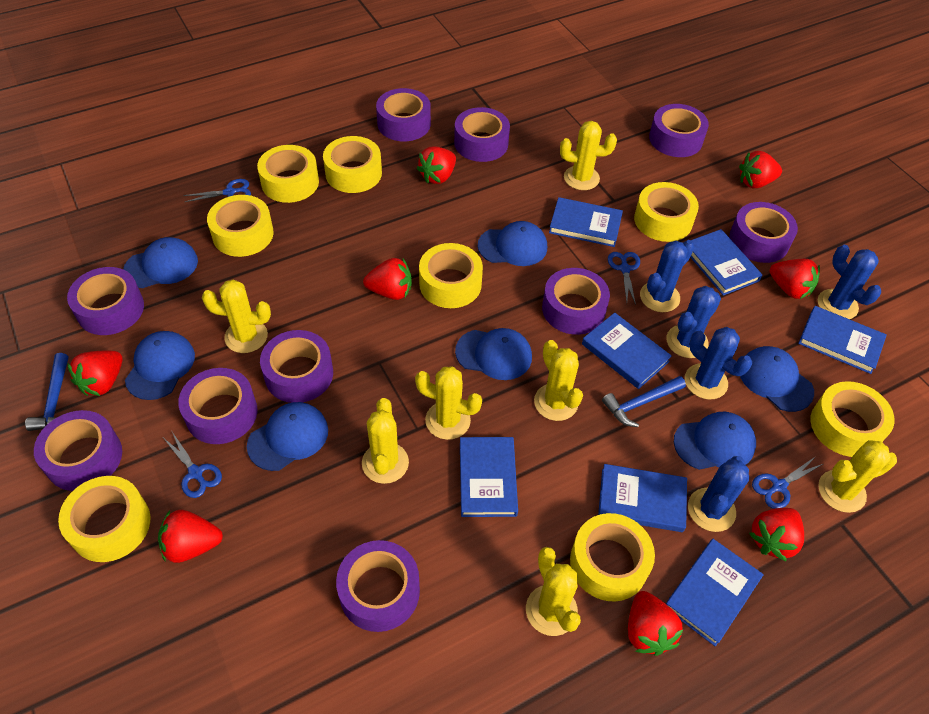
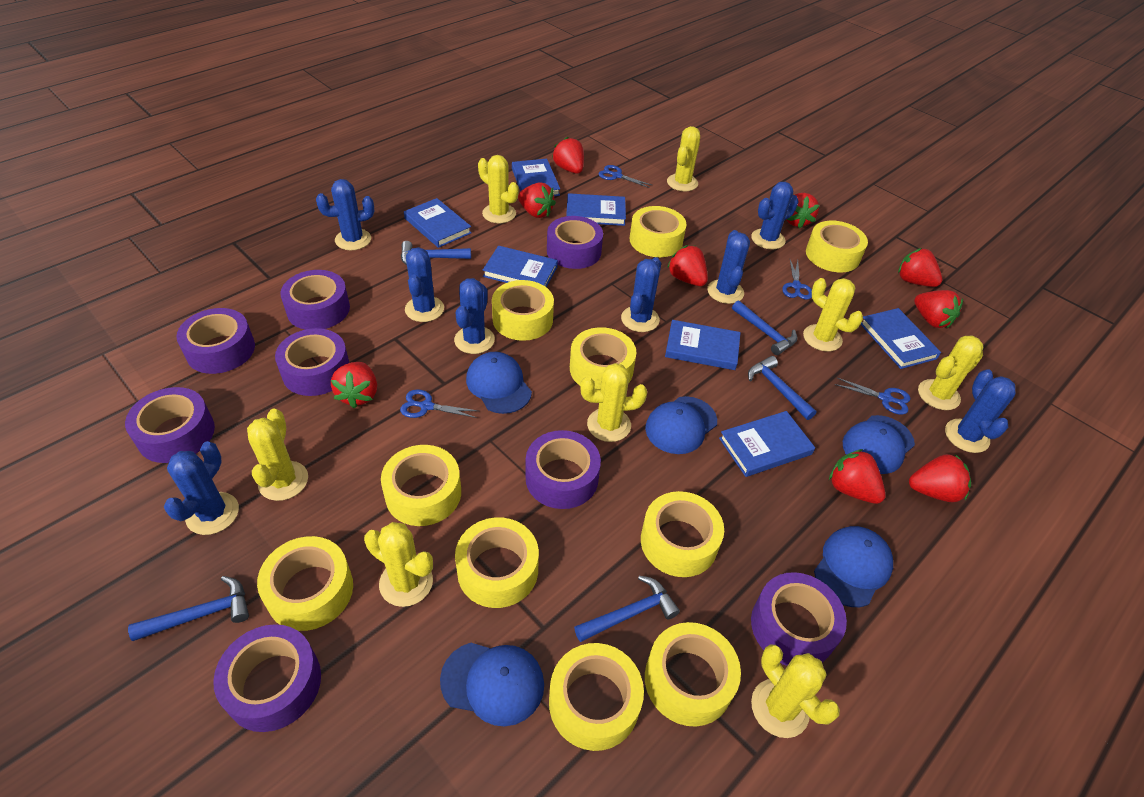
blue cactus: 5 -> 8
blue cap: 7 -> 5
blue hammer: 2 -> 5
purple tape: 10 -> 8
red strawberry: 8 -> 9
yellow cactus: 7 -> 8
yellow tape: 8 -> 10

